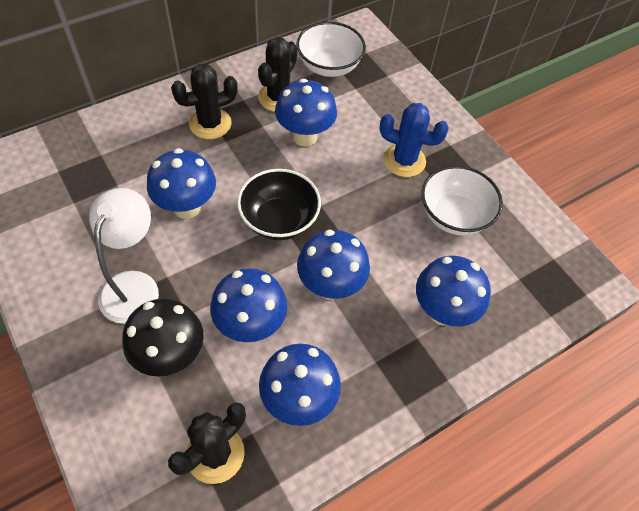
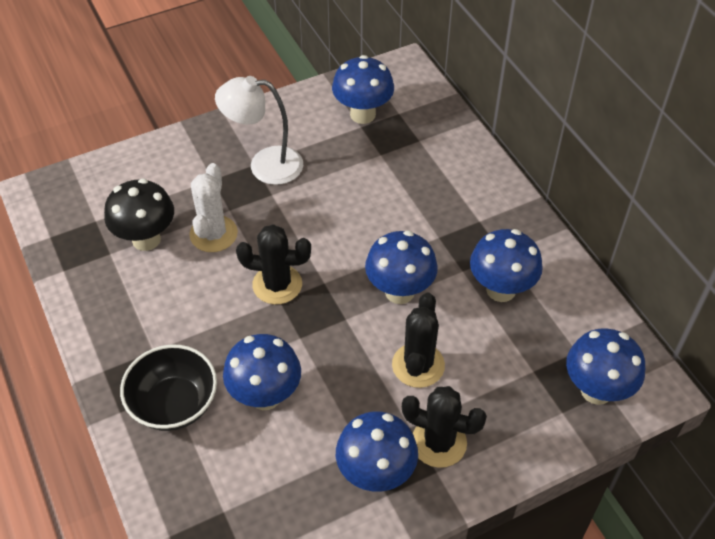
blue cactus: 1 -> 0
white bowl: 2 -> 0
white cactus: 0 -> 1

